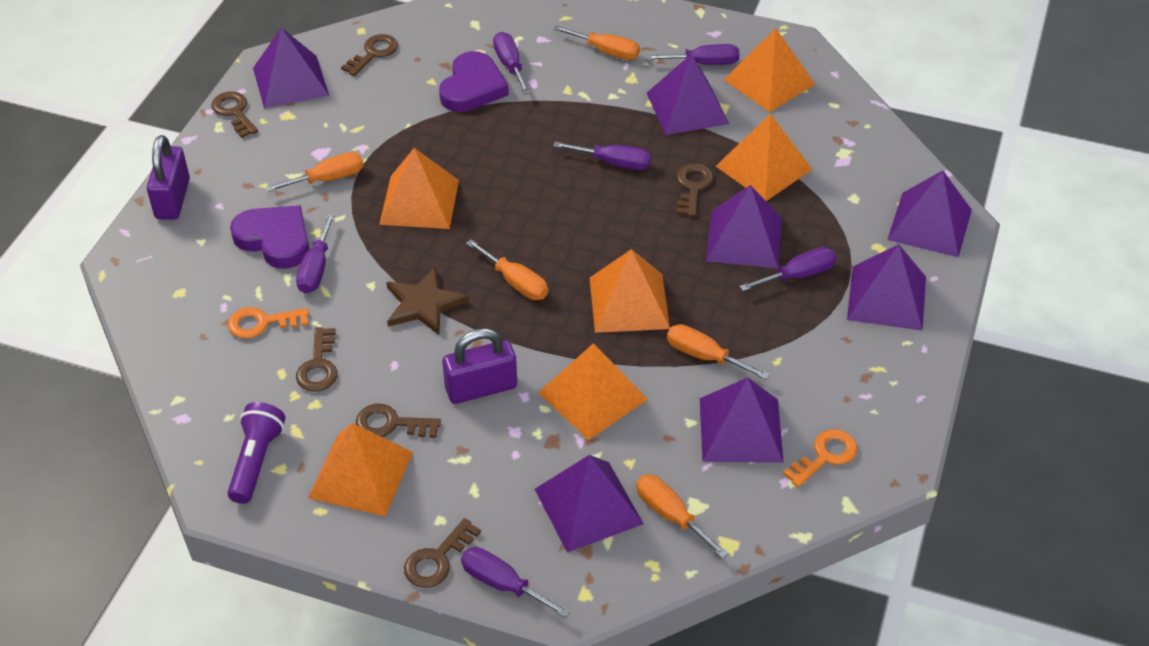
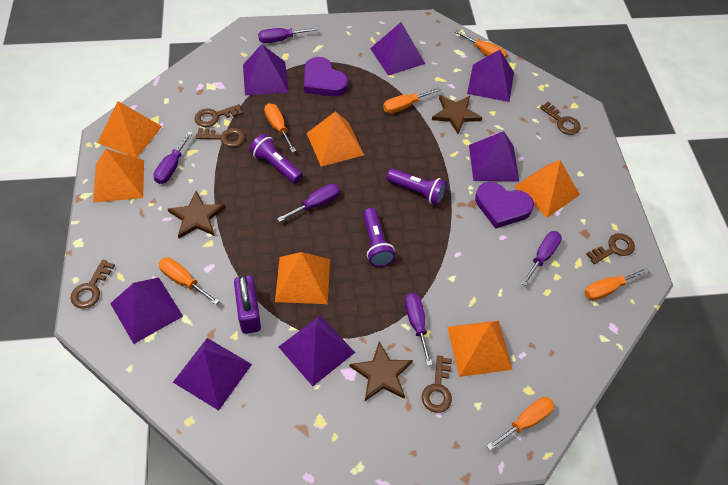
brown star: 1 -> 3
orange key: 2 -> 0
orange screwdriver: 5 -> 6
purple flashlight: 1 -> 3
purple padlock: 2 -> 1
purple screwdriver: 6 -> 5

